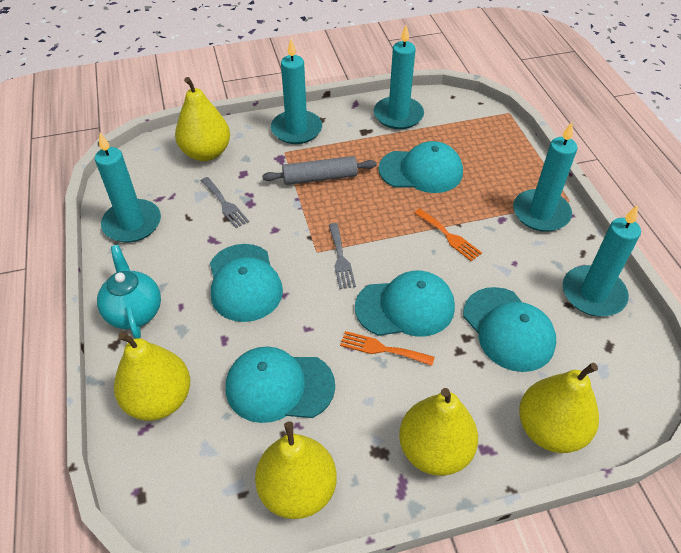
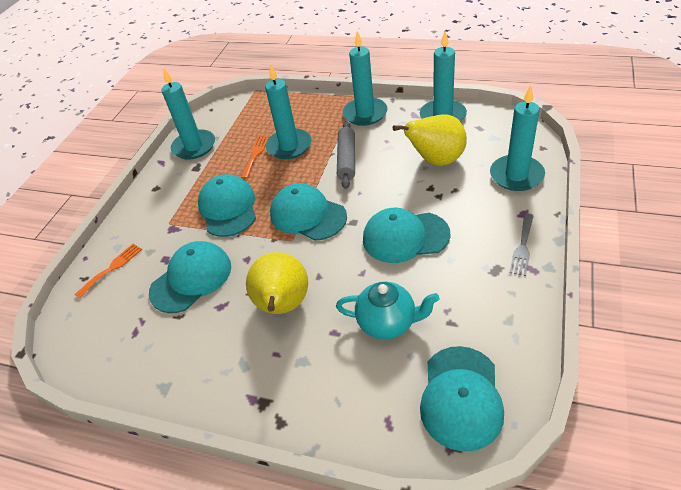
grey fork: 2 -> 1
yellow pear: 5 -> 2

